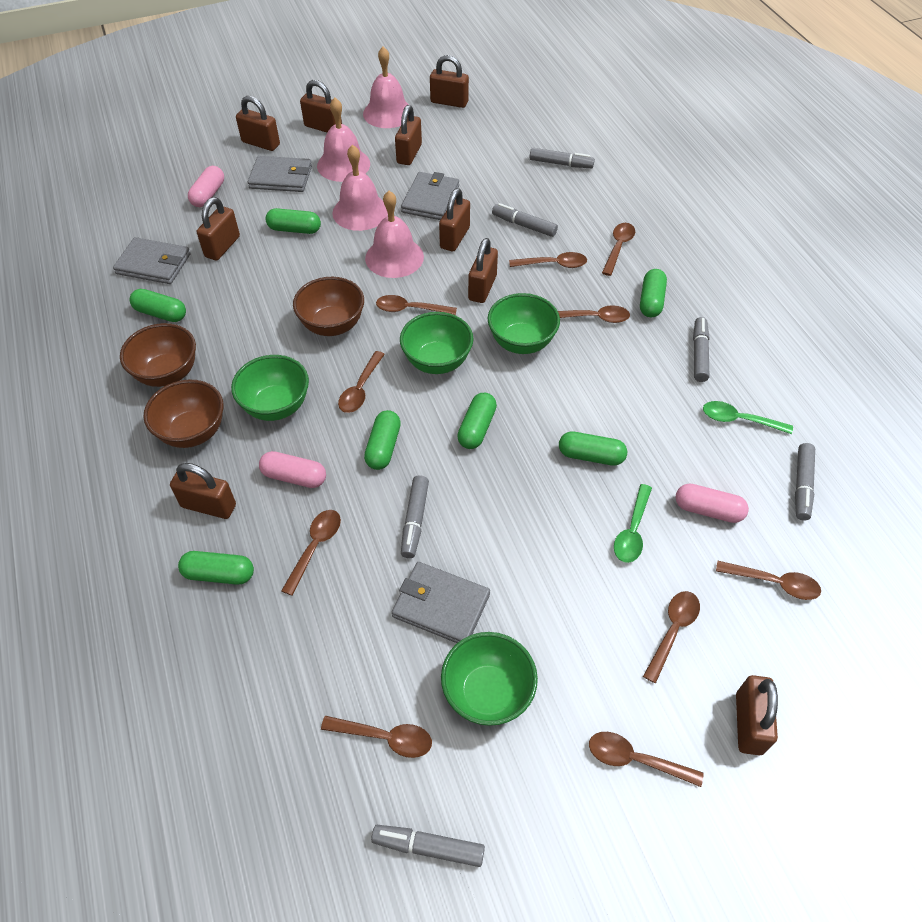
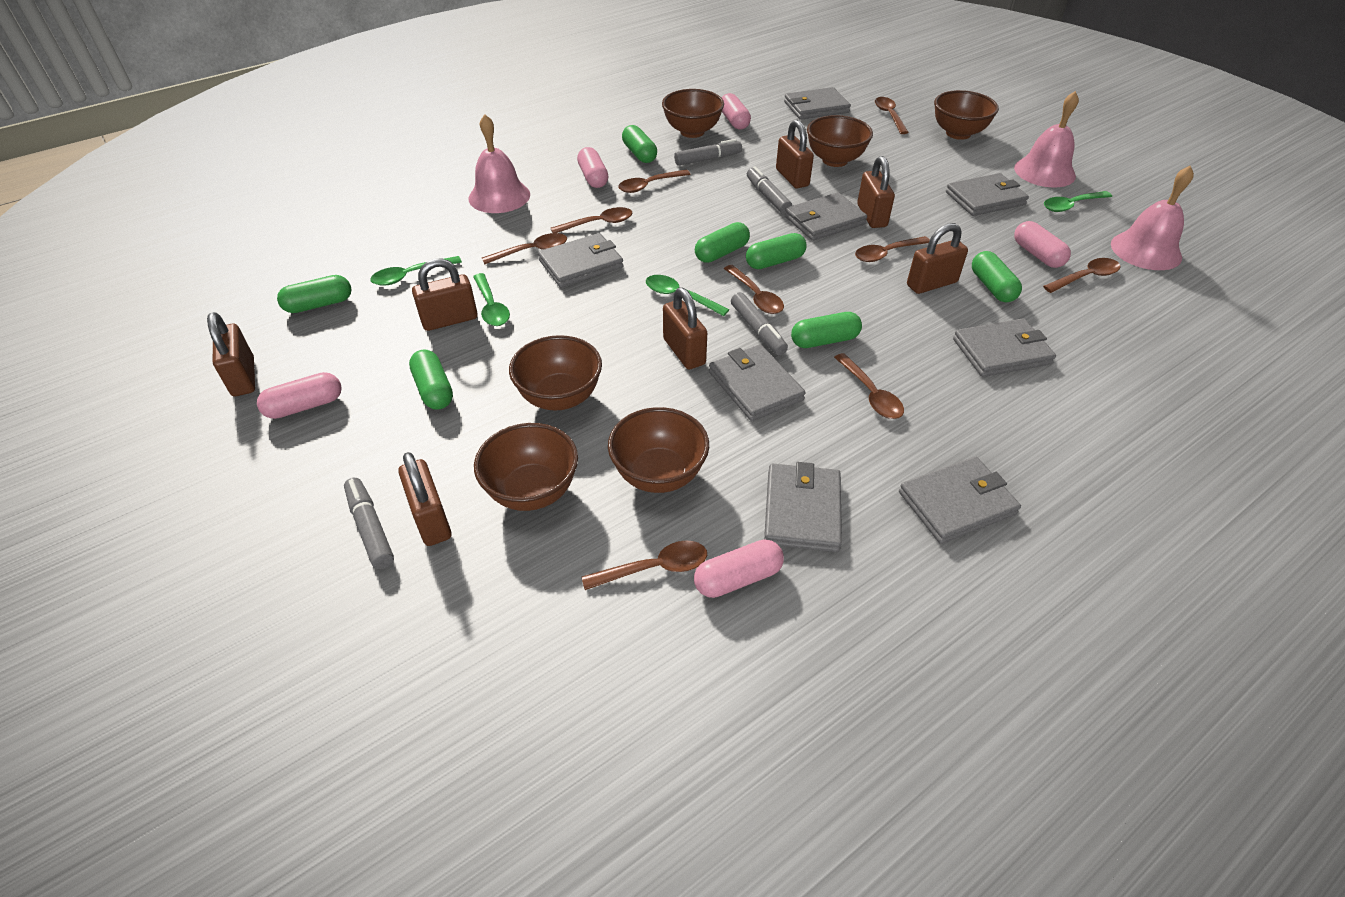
brown bowl: 3 -> 6
brown padlock: 9 -> 7
brown spoon: 10 -> 9
green bowl: 4 -> 0
green spoon: 2 -> 4
grey marker: 6 -> 4
grey wallet: 4 -> 8
pink bell: 4 -> 3
pink capsule: 3 -> 5

